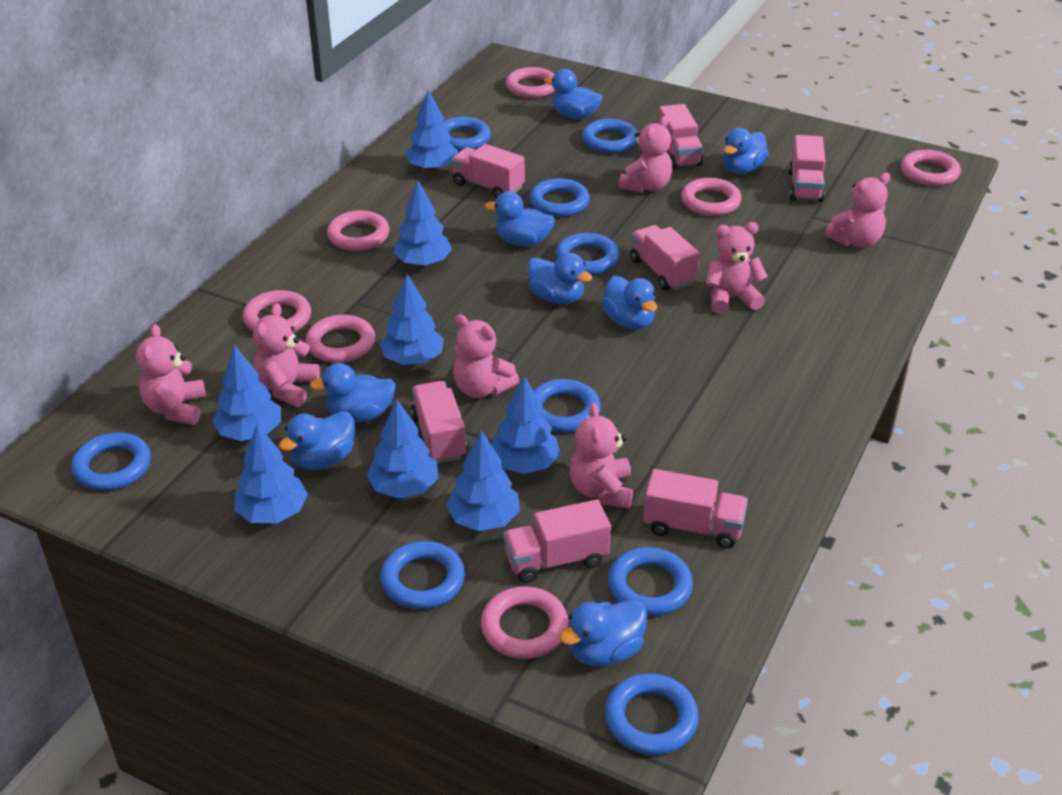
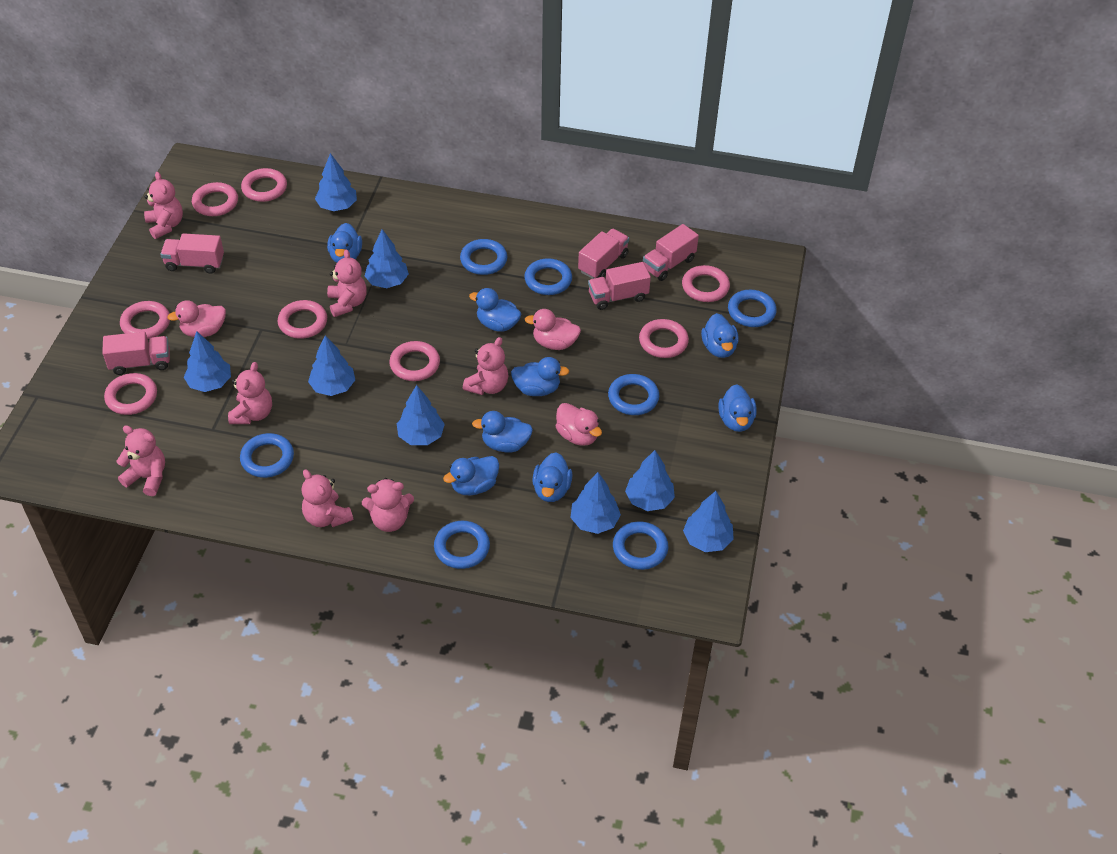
blue ring: 9 -> 7
pink duck: 0 -> 3
pink ring: 7 -> 8
pink truck: 7 -> 5

